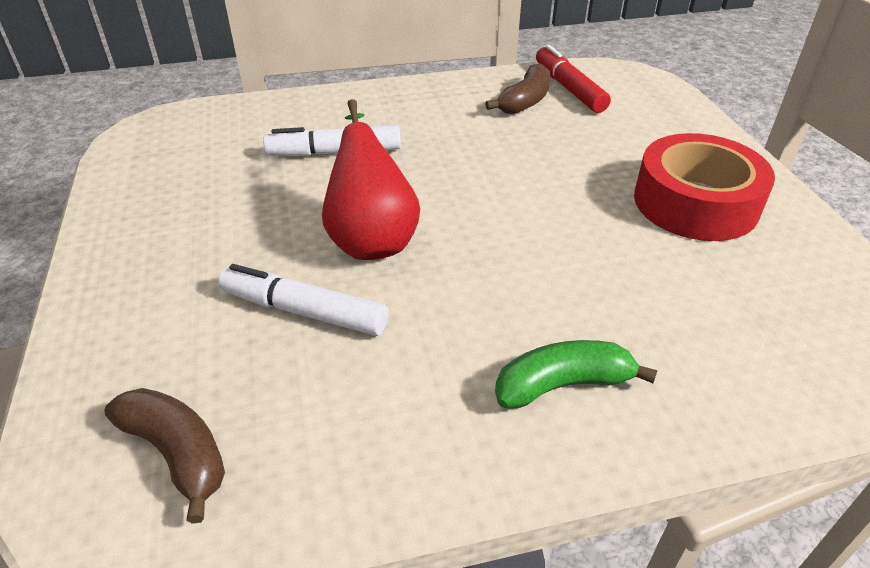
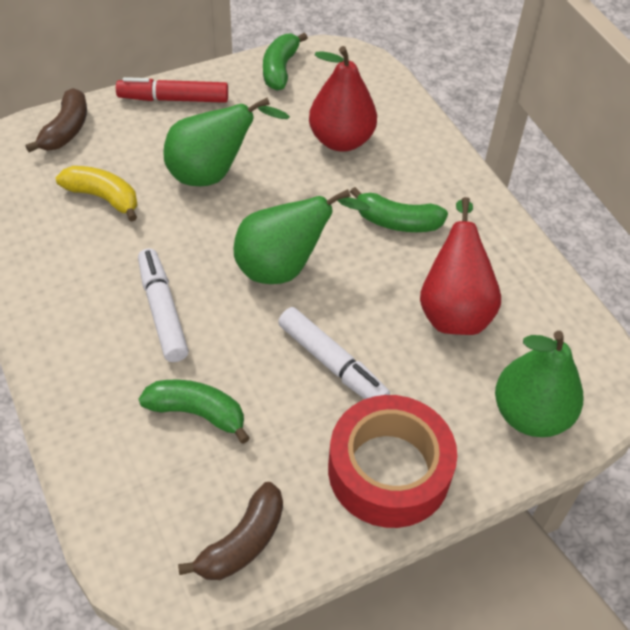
green banana: 1 -> 3
green pear: 0 -> 3
red pear: 1 -> 2
yellow banana: 0 -> 1

